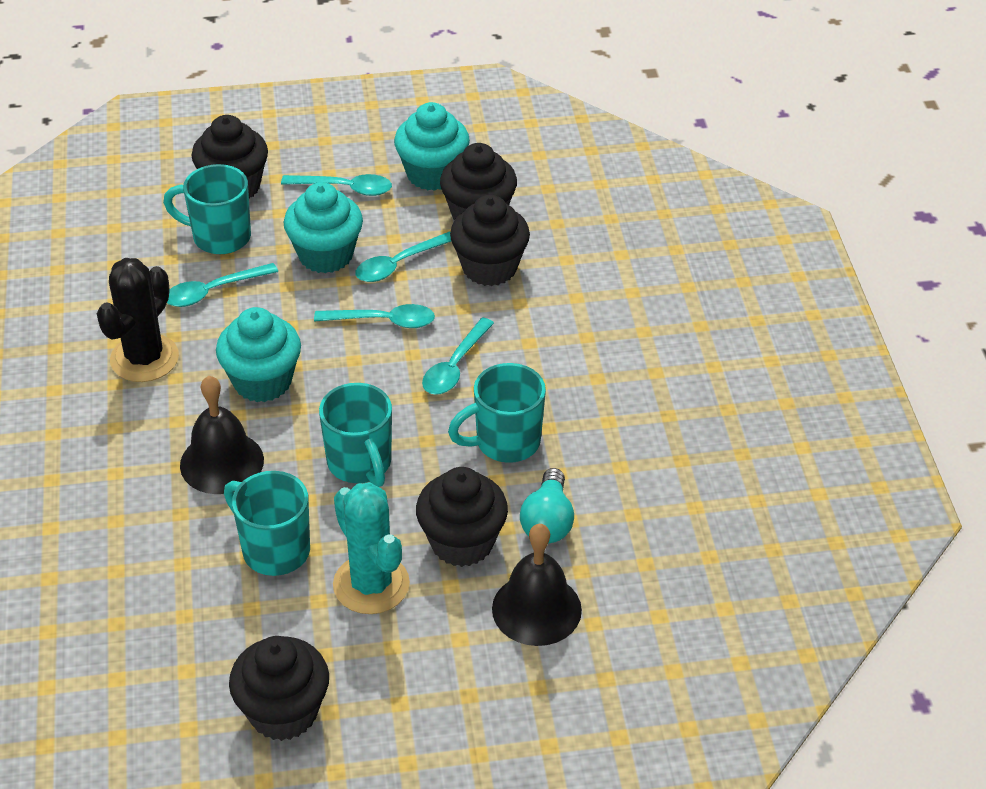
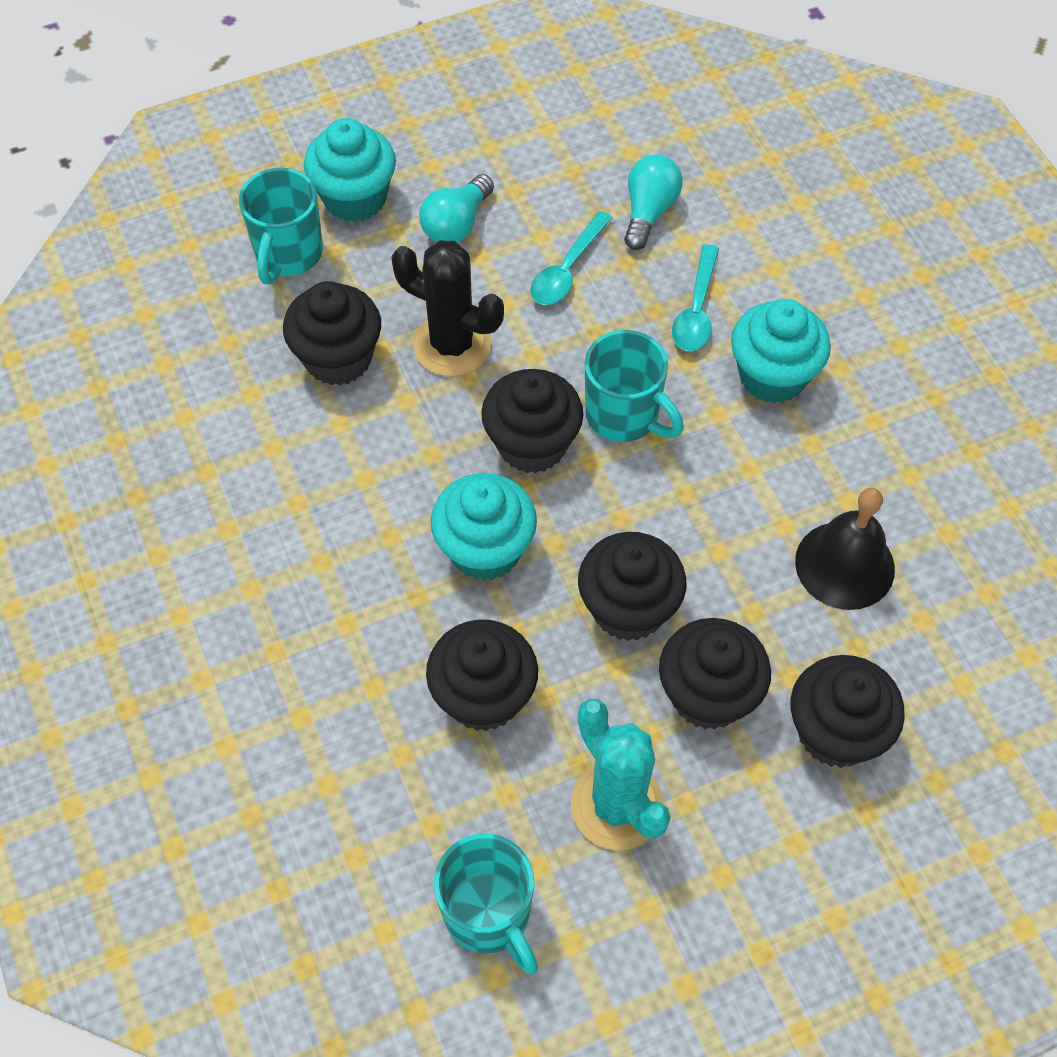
black bell: 2 -> 1
black cupcake: 5 -> 6
turquoise light bulb: 1 -> 2
turquoise mug: 4 -> 3
turquoise spoon: 5 -> 2

